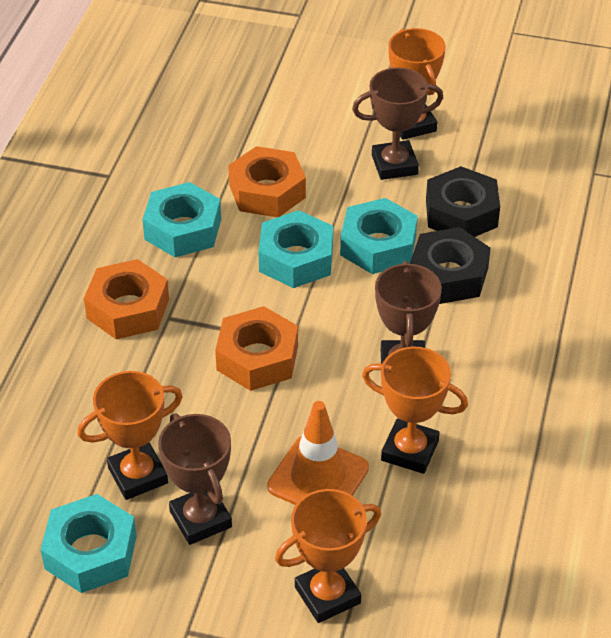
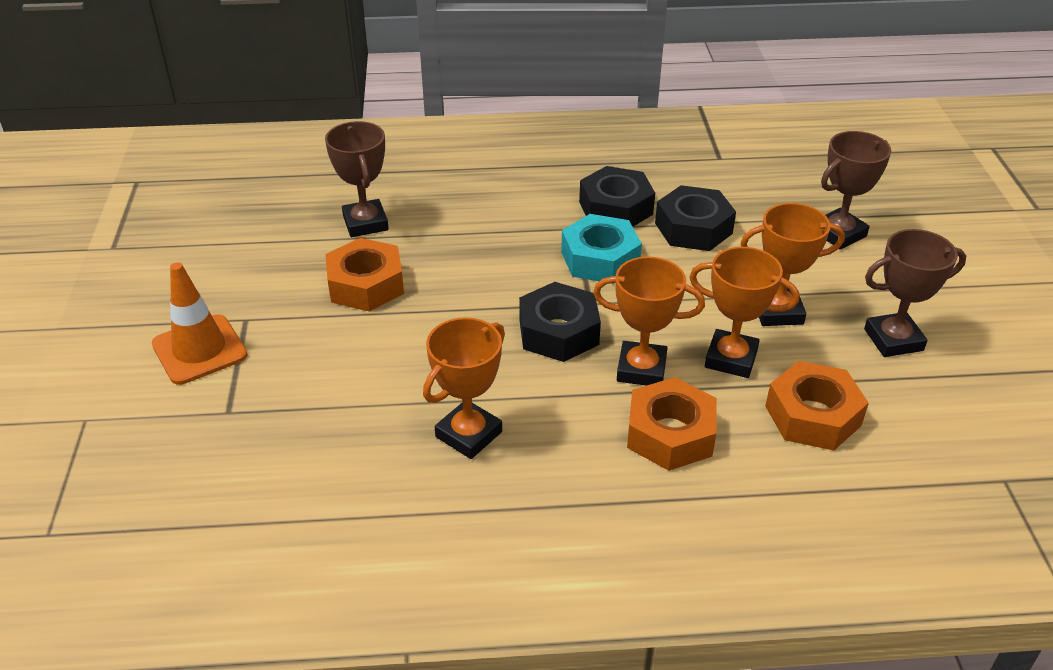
black nut: 2 -> 3
turquoise nut: 4 -> 1

